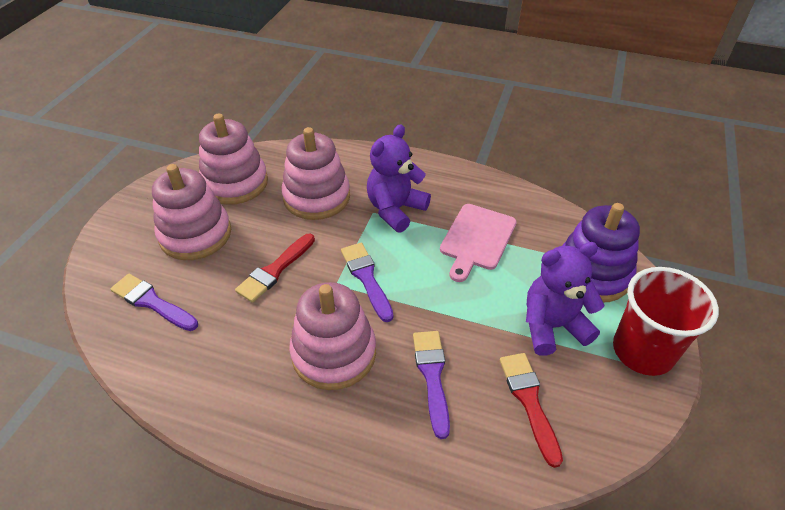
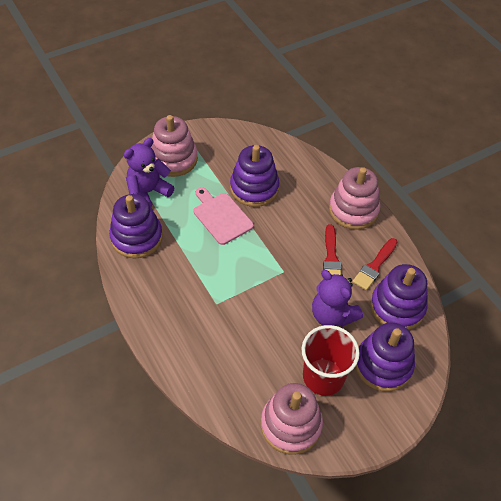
pink stacking toy: 4 -> 3
purple brush: 3 -> 0
purple stacking toy: 1 -> 4

